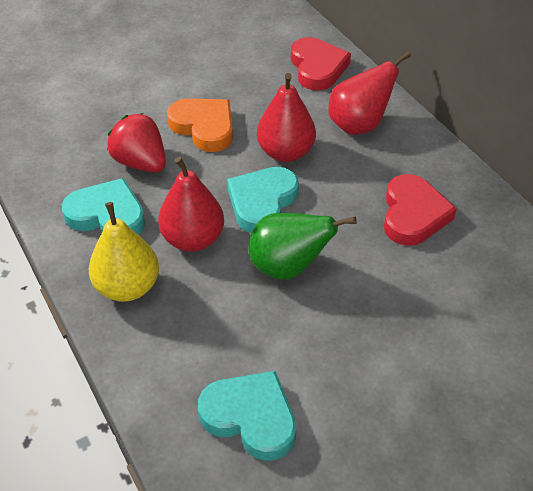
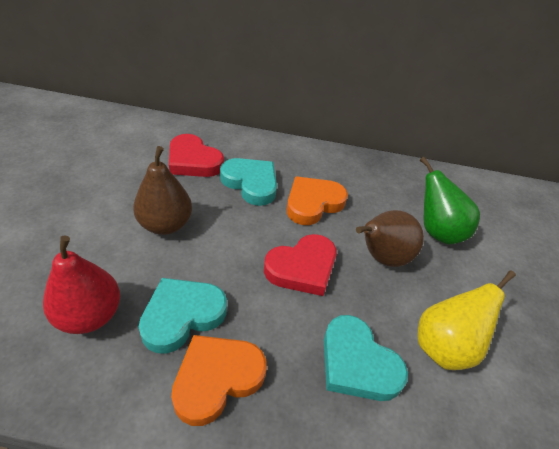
brown pear: 0 -> 2
orange heart: 1 -> 2
red pear: 3 -> 1
red strawberry: 1 -> 0

